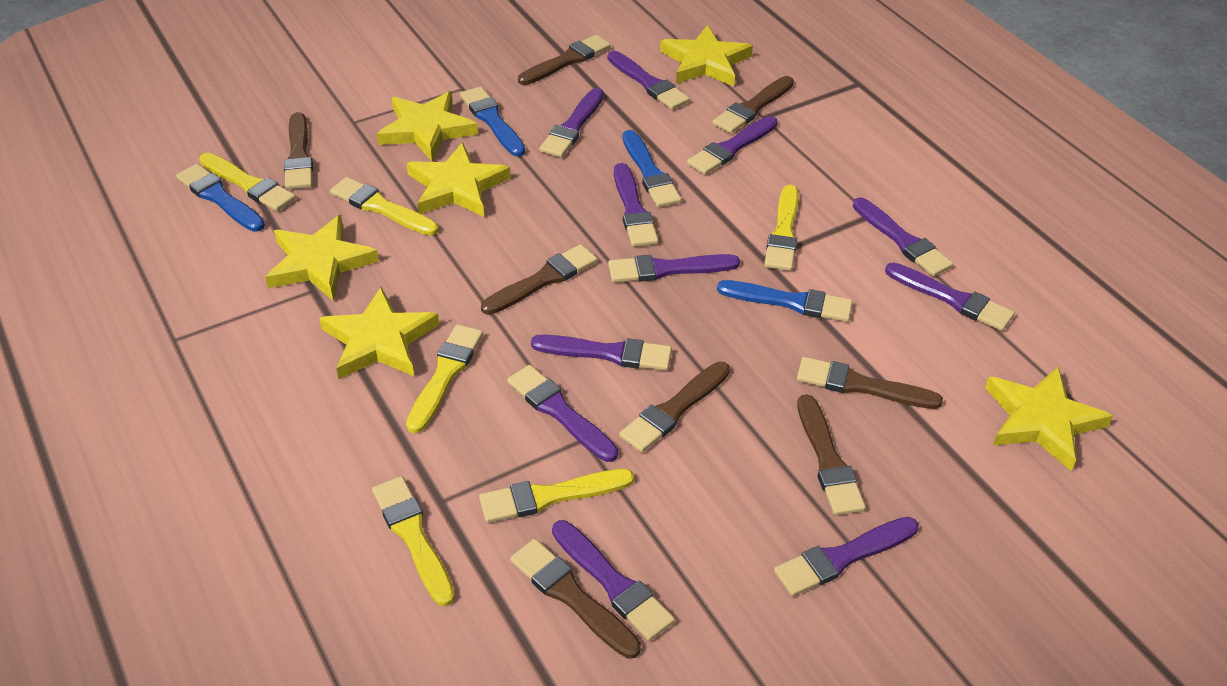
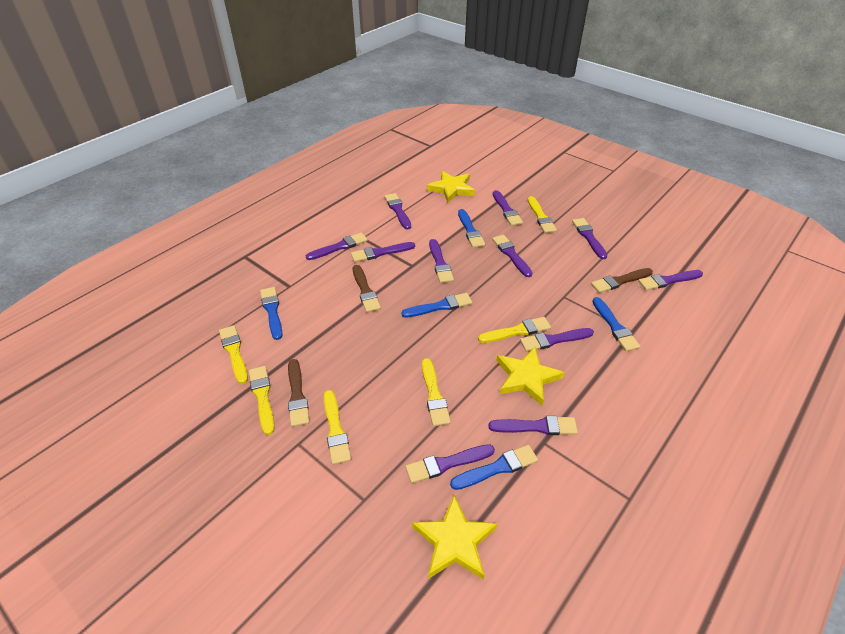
blue brush: 4 -> 5
brown brush: 8 -> 3
yellow star: 6 -> 3

